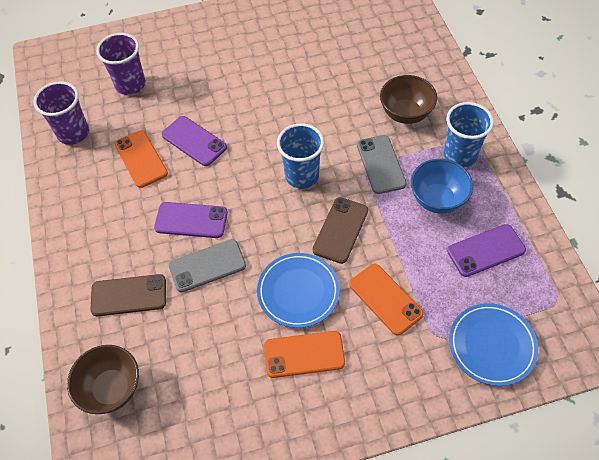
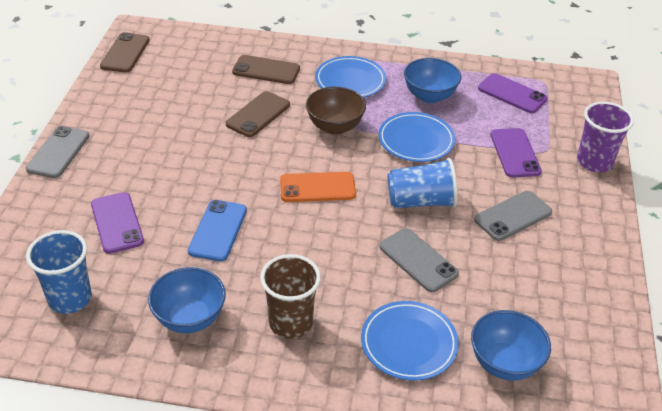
blue bowl: 1 -> 3
blue phone: 0 -> 1
blue plate: 2 -> 3
brown bowl: 2 -> 1
brown cup: 0 -> 1
brown phone: 2 -> 3
grey phone: 2 -> 3
orange phone: 3 -> 1
purple cup: 2 -> 1

